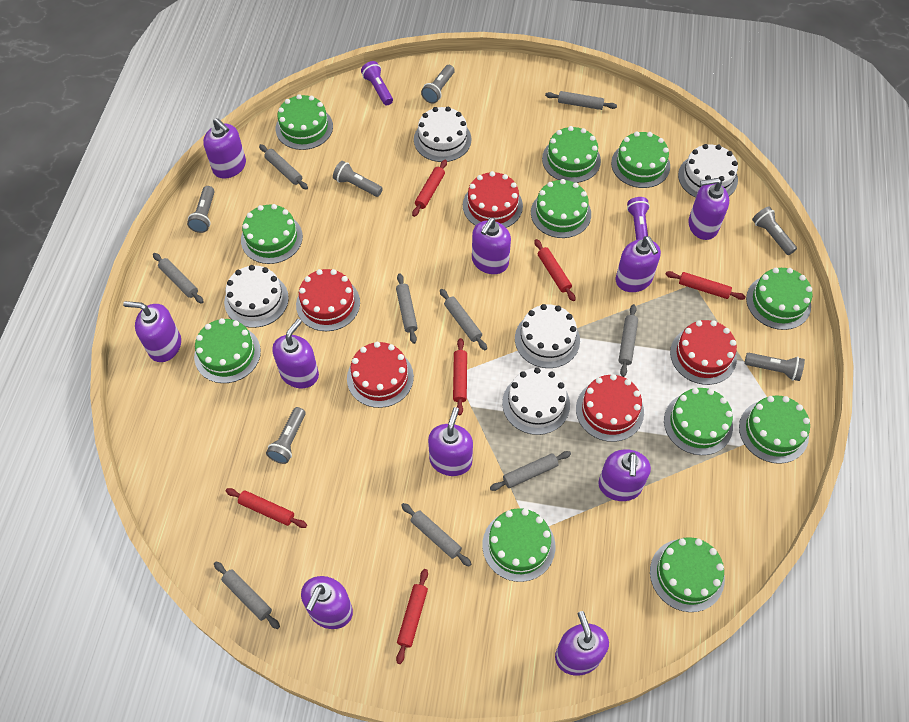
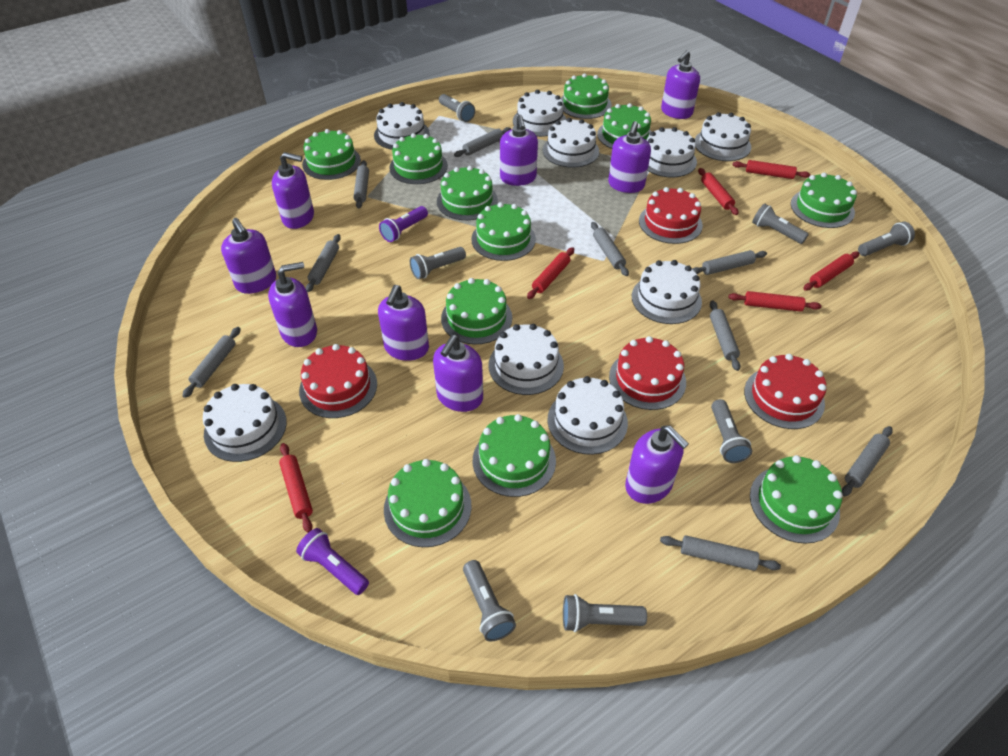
grey flashlight: 6 -> 7
purple soap dispenser: 10 -> 9
red cake: 5 -> 4
white cake: 5 -> 9

